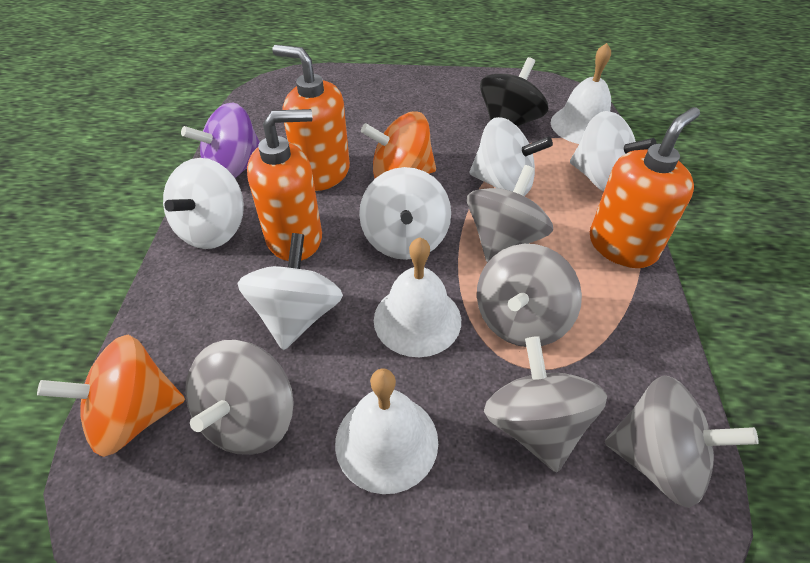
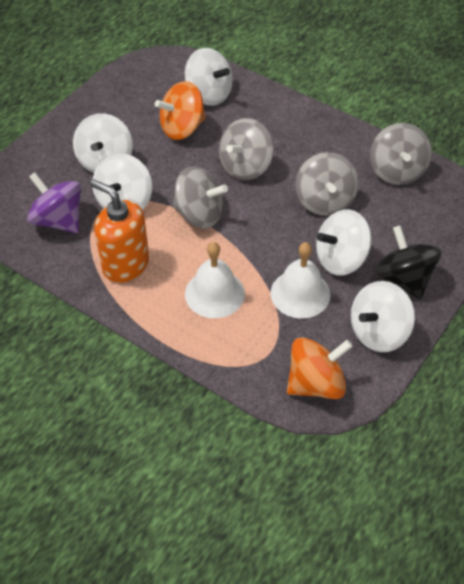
grey spinning top: 5 -> 4
orange soap dispenser: 3 -> 1
white bell: 3 -> 2

